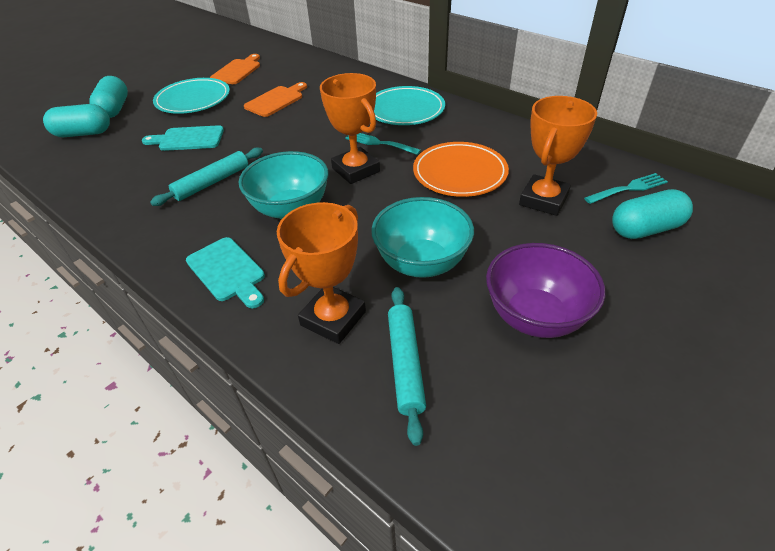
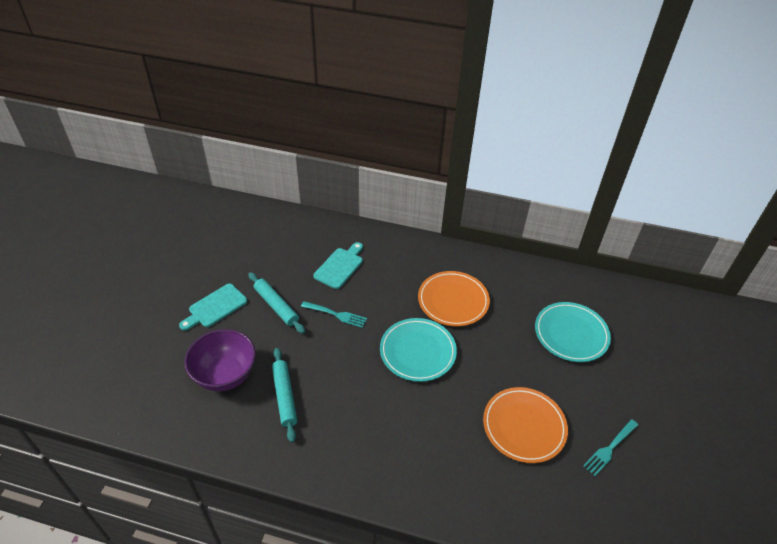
orange cutting board: 2 -> 0
orange plate: 1 -> 2
orange trophy: 3 -> 0
turquoise bowl: 2 -> 0
turquoise capsule: 3 -> 0

